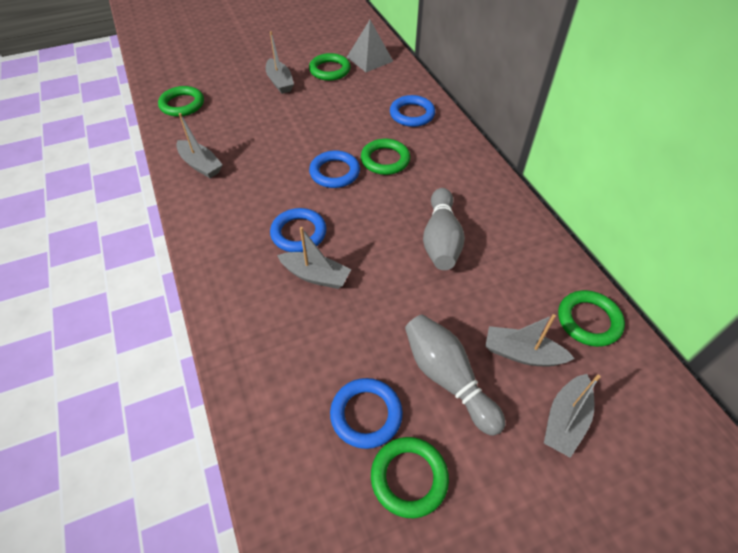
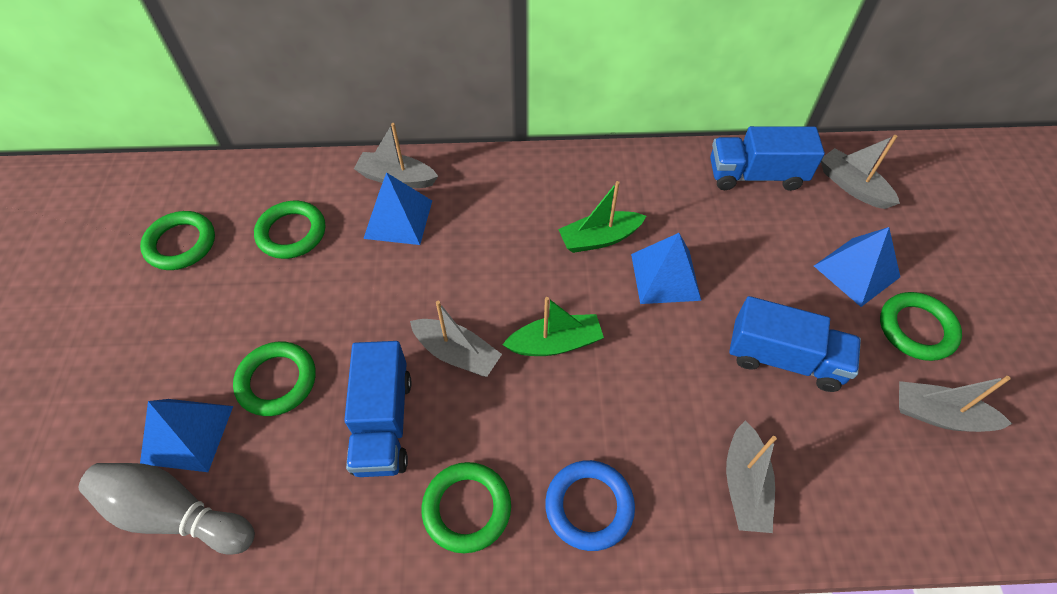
blue pyramid: 0 -> 4
blue ring: 4 -> 1
blue truck: 0 -> 3
green boat: 0 -> 2
grey bowling pin: 2 -> 1
grey pyramid: 1 -> 0

